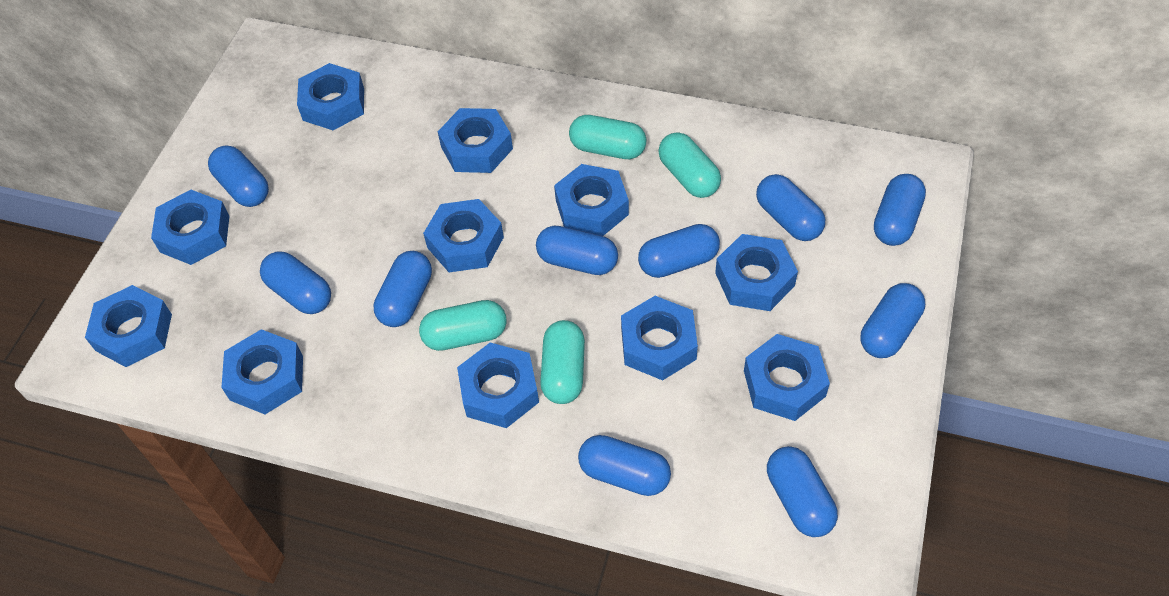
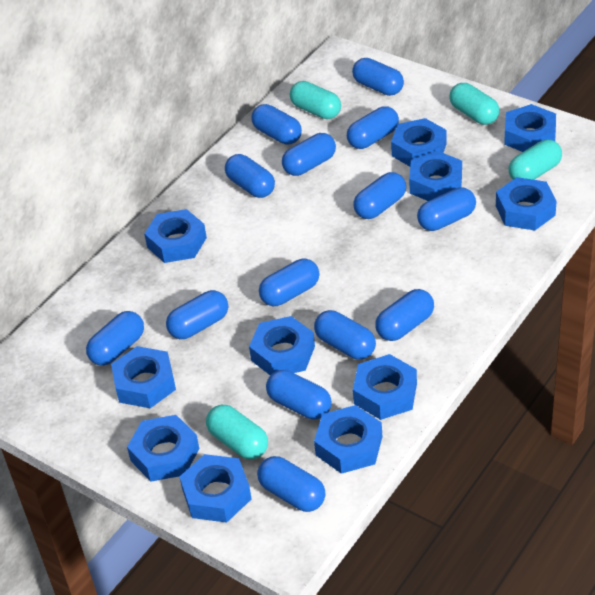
blue capsule: 10 -> 14

